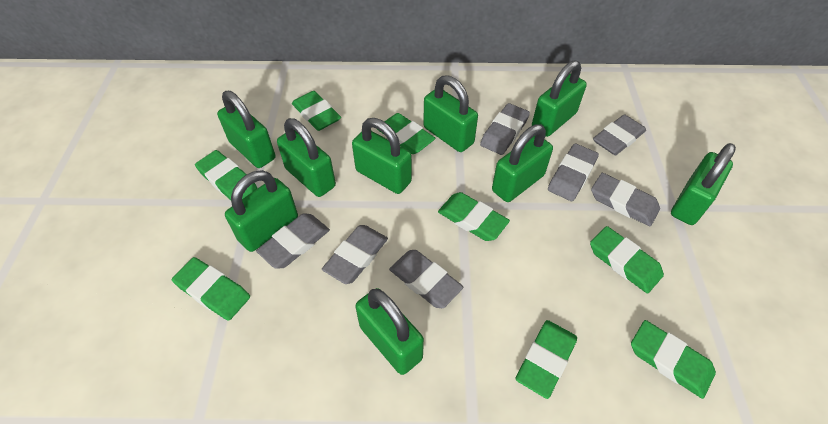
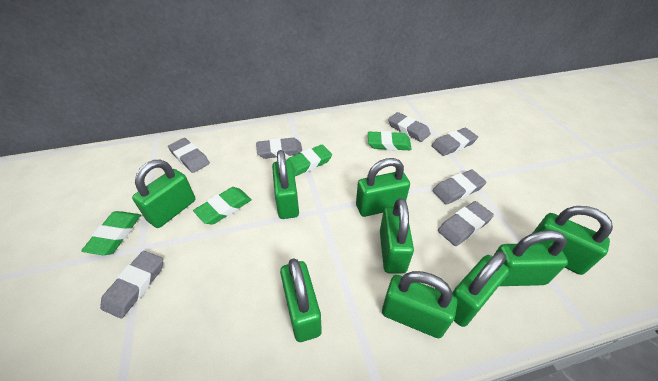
green eraser: 8 -> 4

